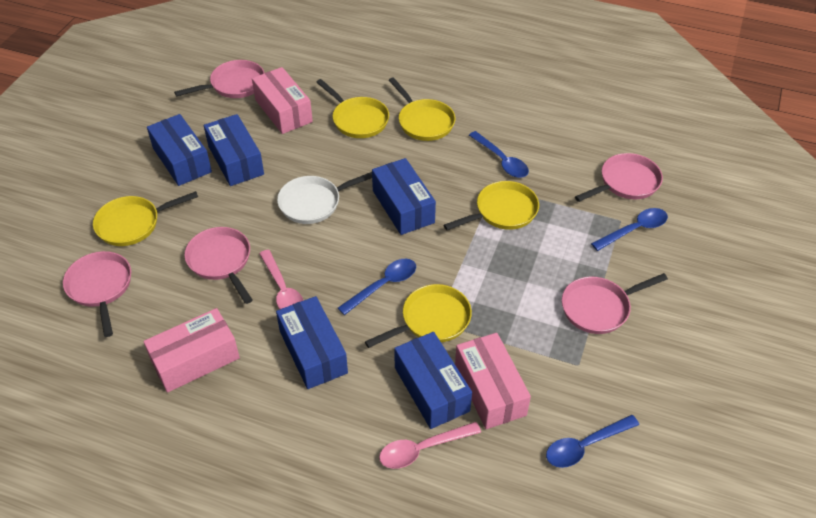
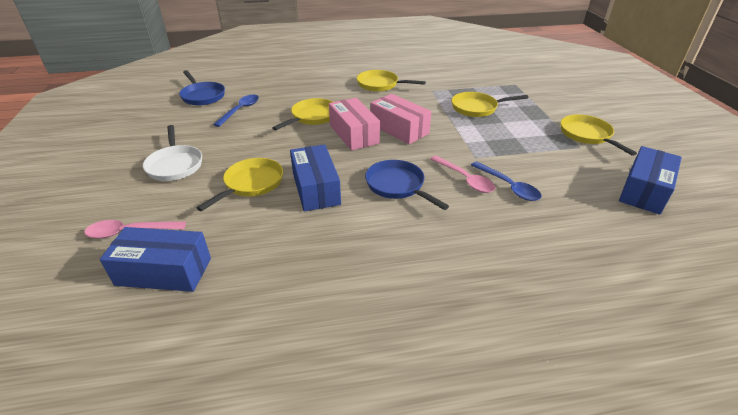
blue box: 5 -> 3
blue pan: 0 -> 2
blue spoon: 4 -> 2
pink box: 3 -> 2
pink pan: 5 -> 0

